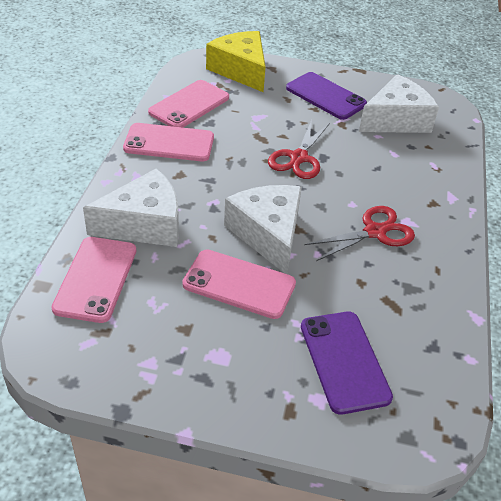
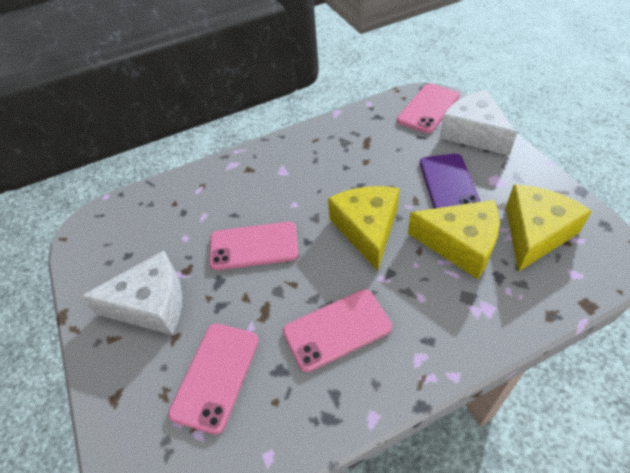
purple phone: 2 -> 1
red scissors: 2 -> 0
white cheese: 3 -> 2
yellow cheese: 1 -> 3

